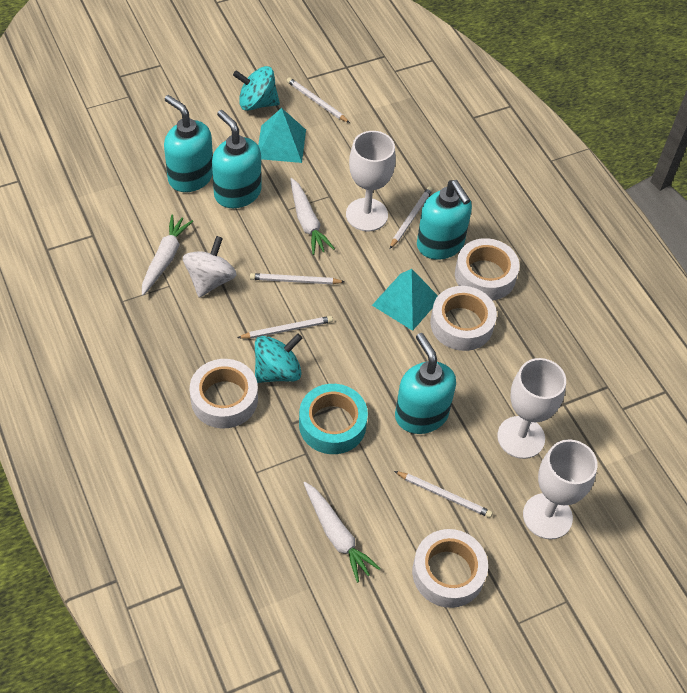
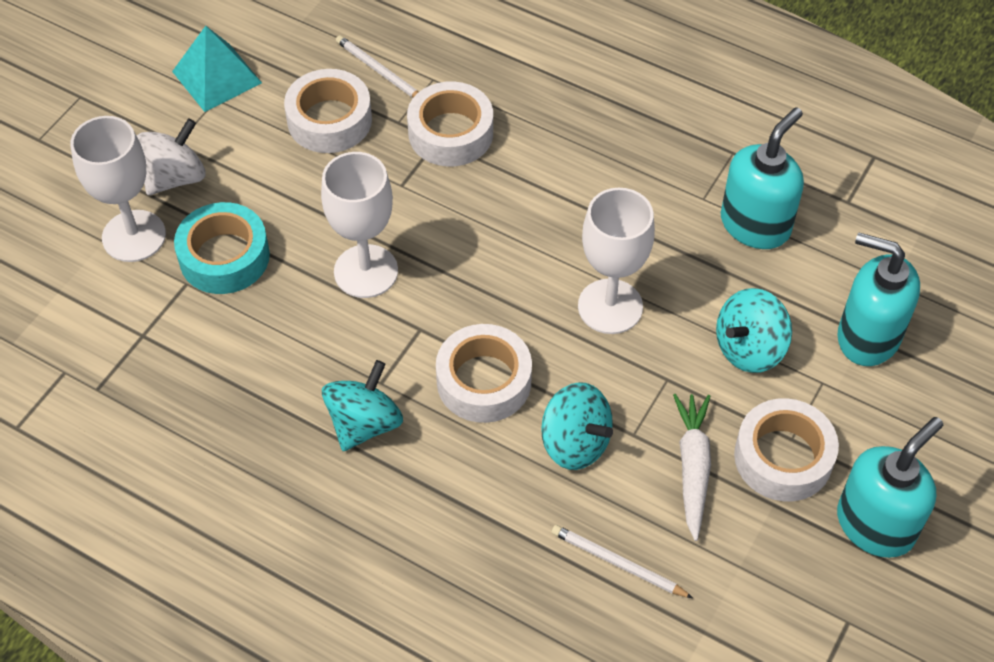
turquoise pyramid: 2 -> 1
turquoise soap dispenser: 4 -> 3
turquoise spinning top: 2 -> 3
white carrot: 3 -> 1
white pencil: 5 -> 2

